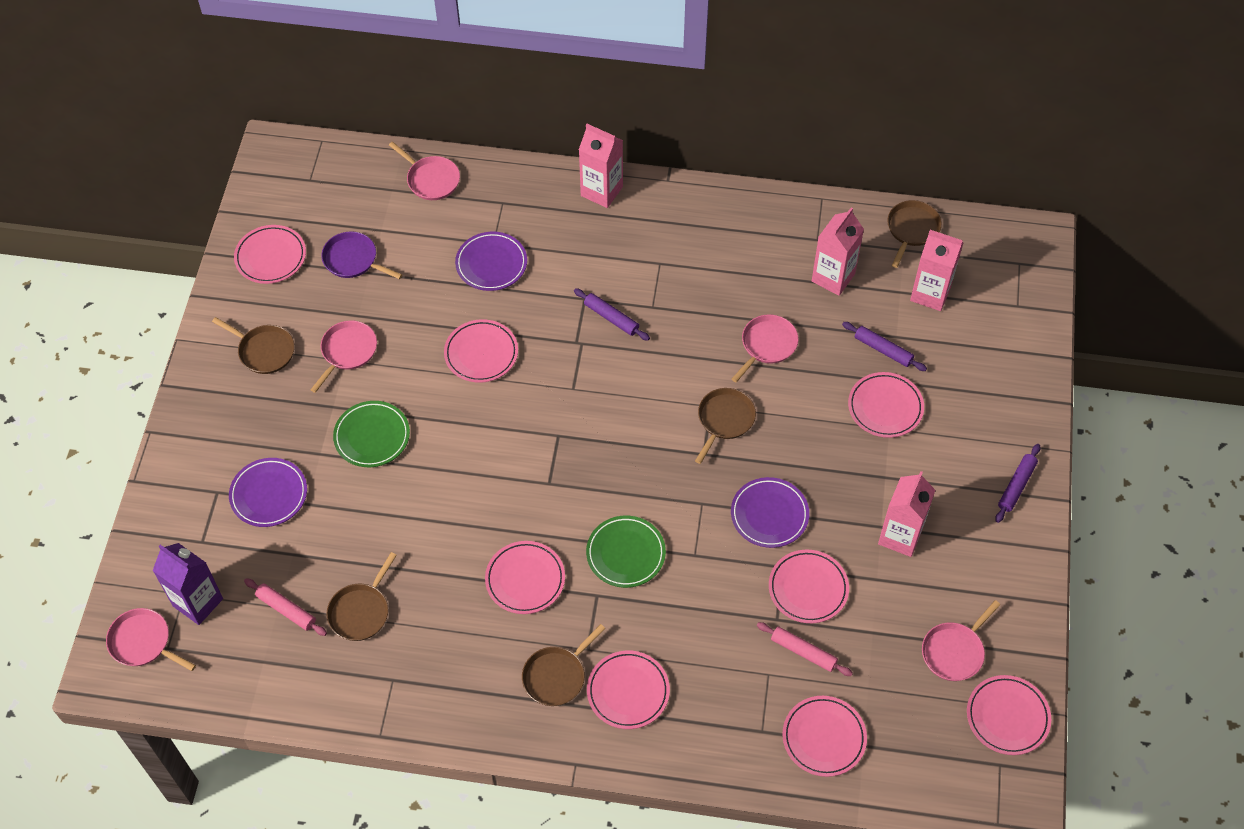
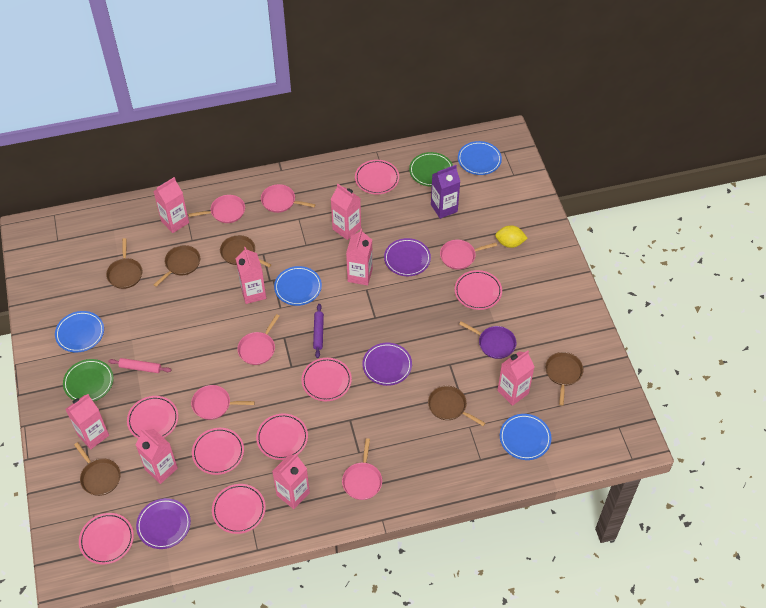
blue plate: 0 -> 4
brown pan: 5 -> 6
pink carton: 4 -> 8
pink pan: 5 -> 6
pink rolling pin: 2 -> 1
purple rolling pin: 3 -> 1
yellow lemon: 0 -> 1

